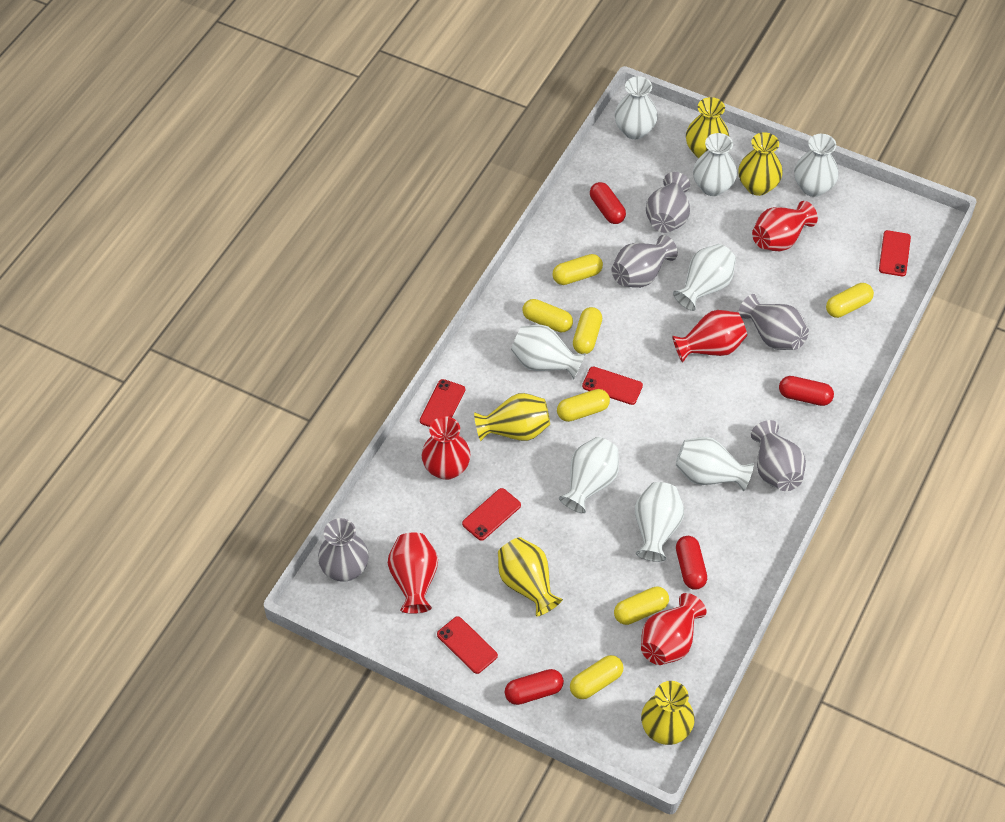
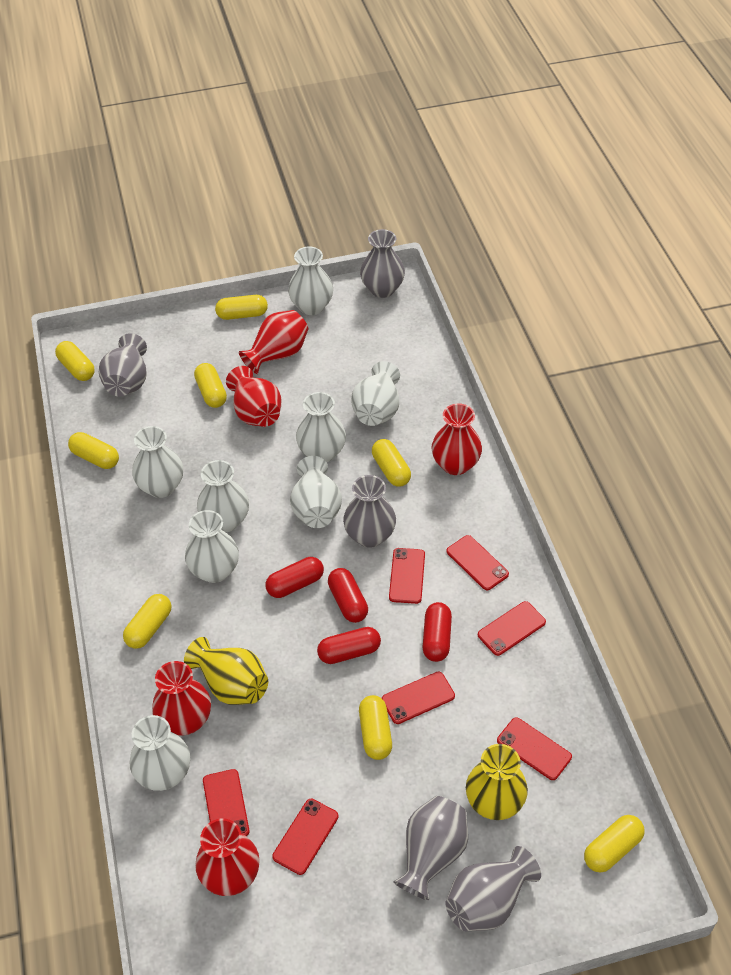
red phone: 5 -> 7
yellow capsule: 7 -> 8
yellow vase: 5 -> 2

